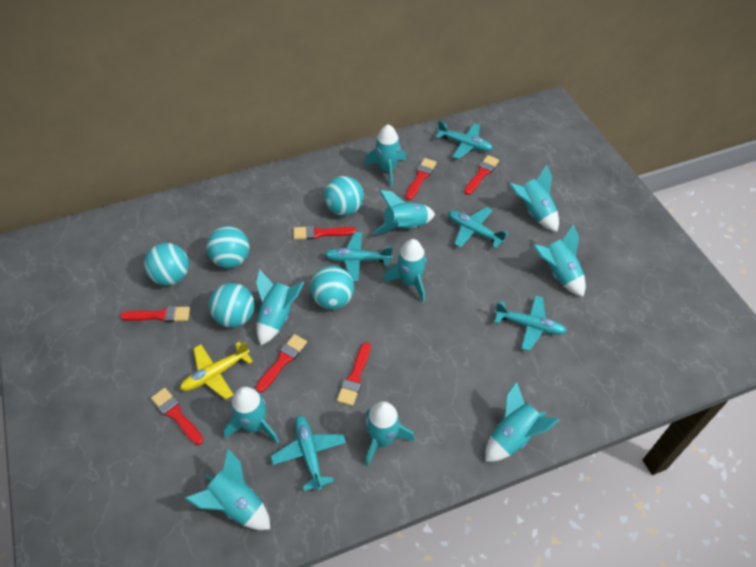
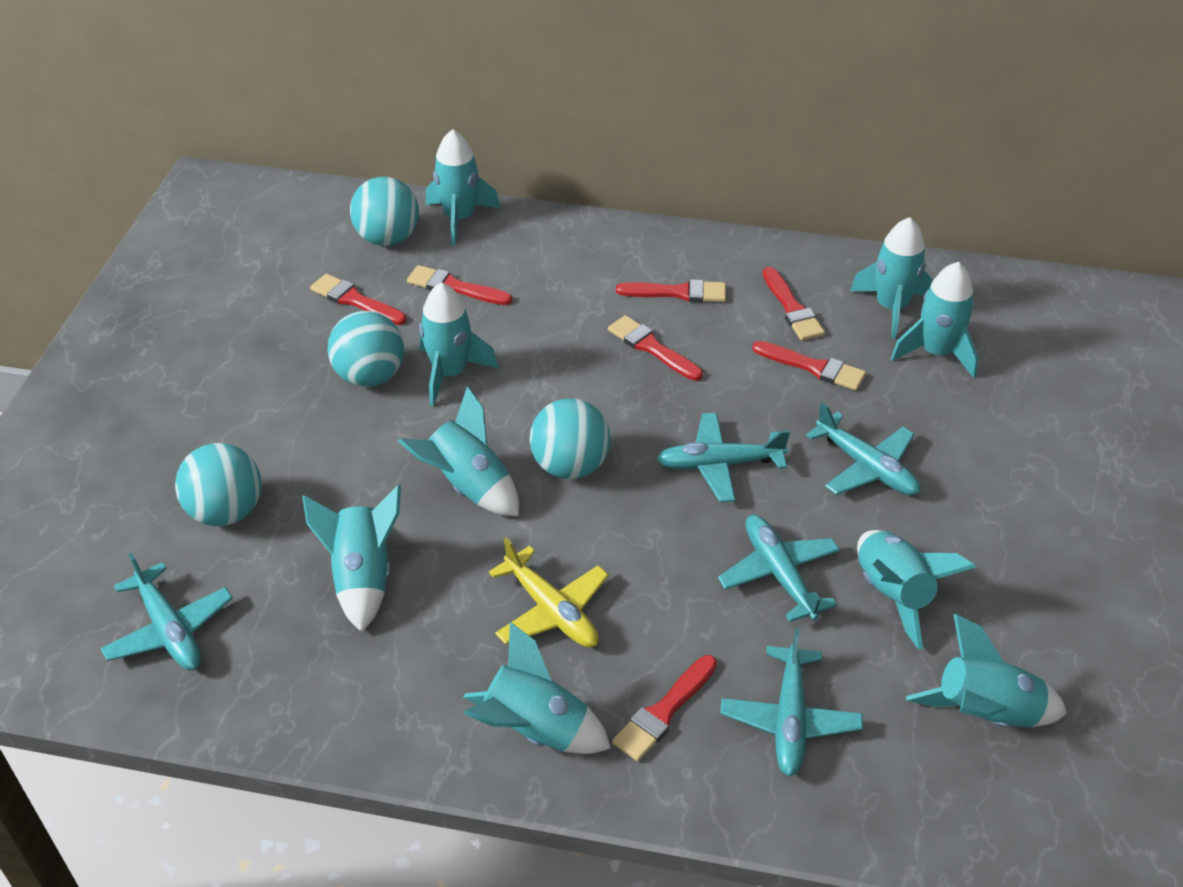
turquoise ball: 5 -> 4
turquoise rocket: 10 -> 9

